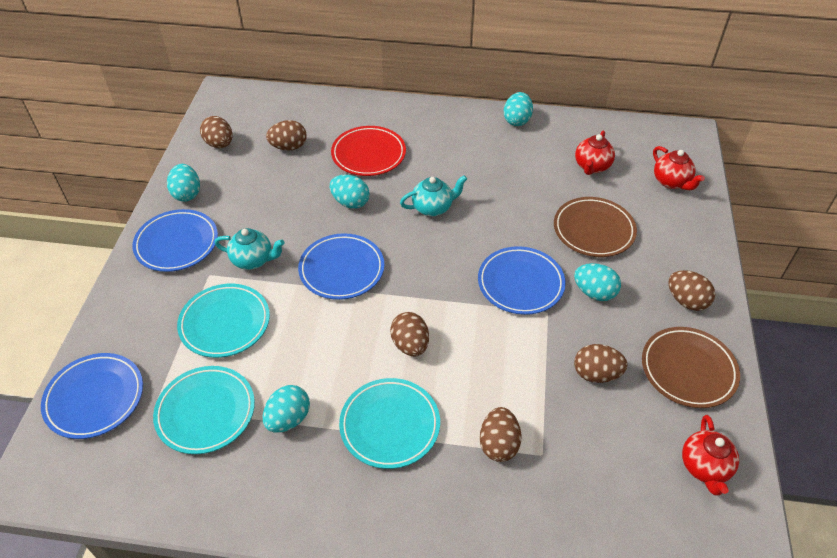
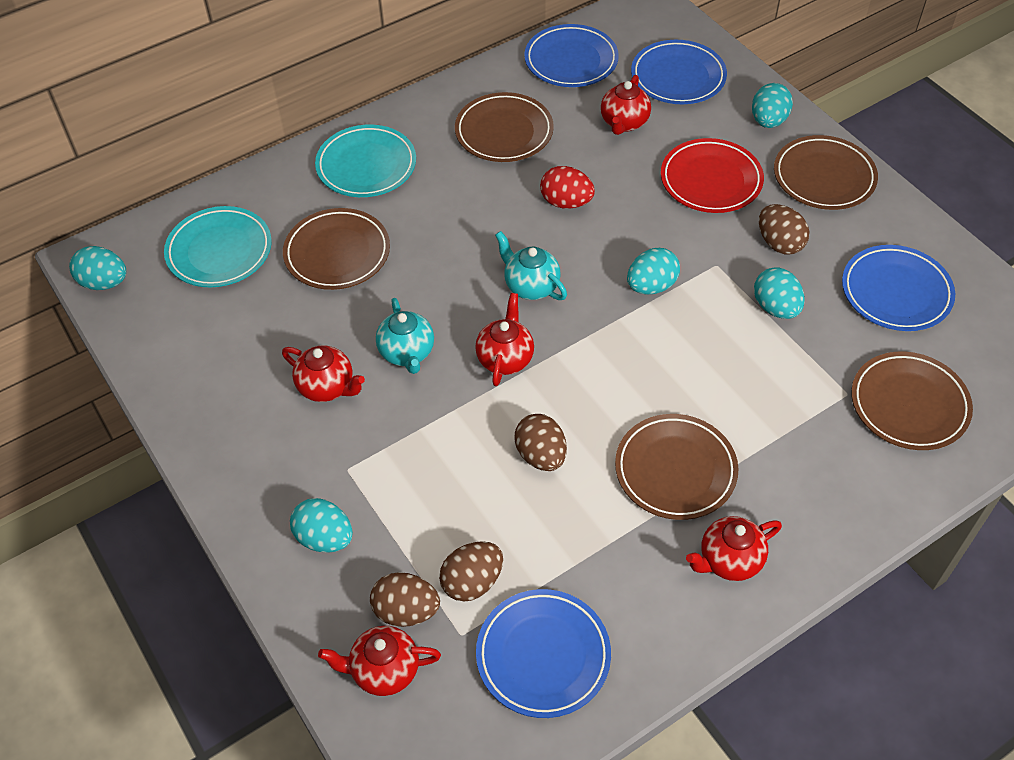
brown egg: 6 -> 4
brown plate: 2 -> 5
red egg: 0 -> 1
red teapot: 3 -> 5
turquoise plate: 3 -> 2

